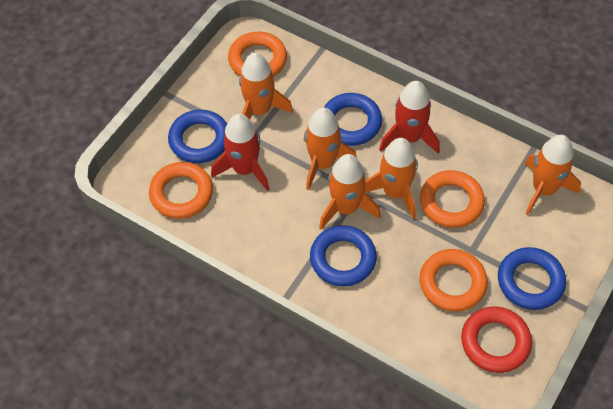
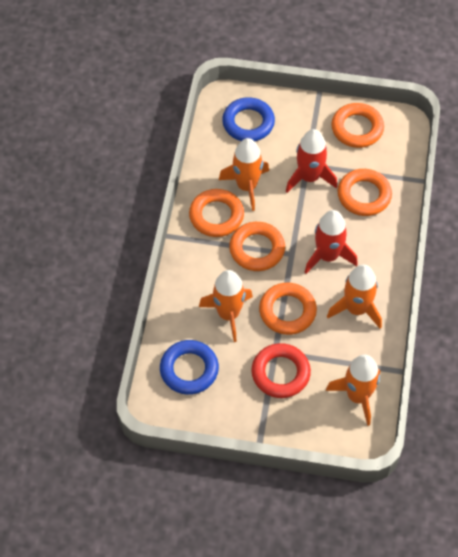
blue ring: 4 -> 2
orange ring: 4 -> 5
orange rocket: 5 -> 4

